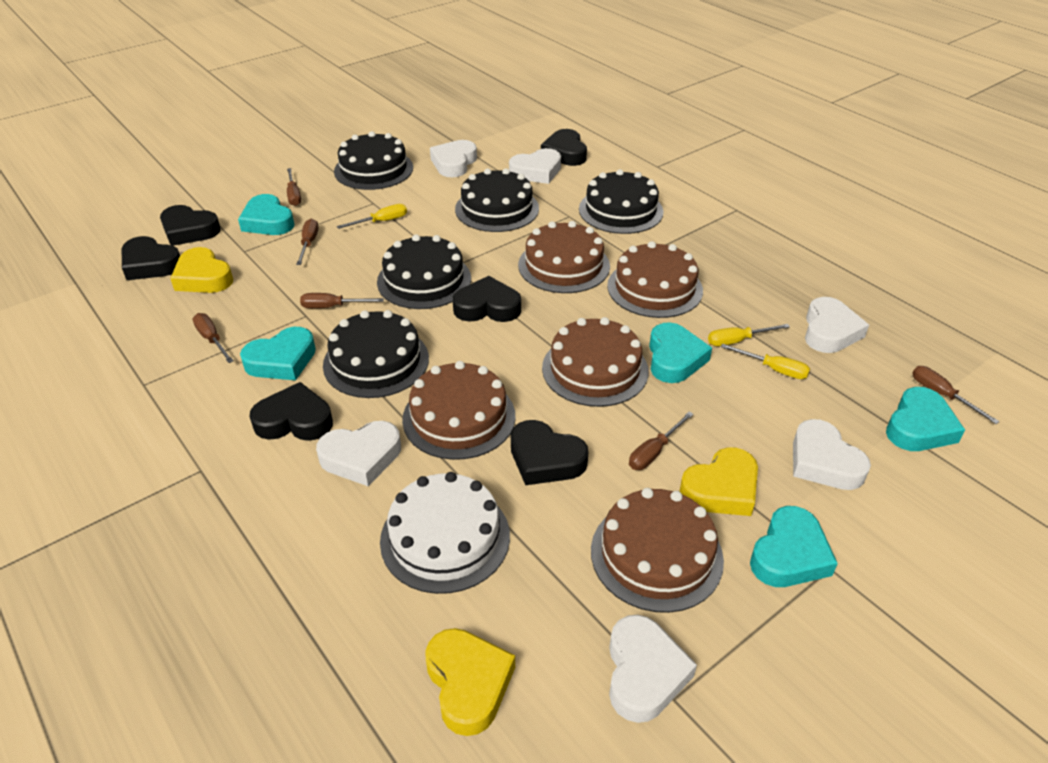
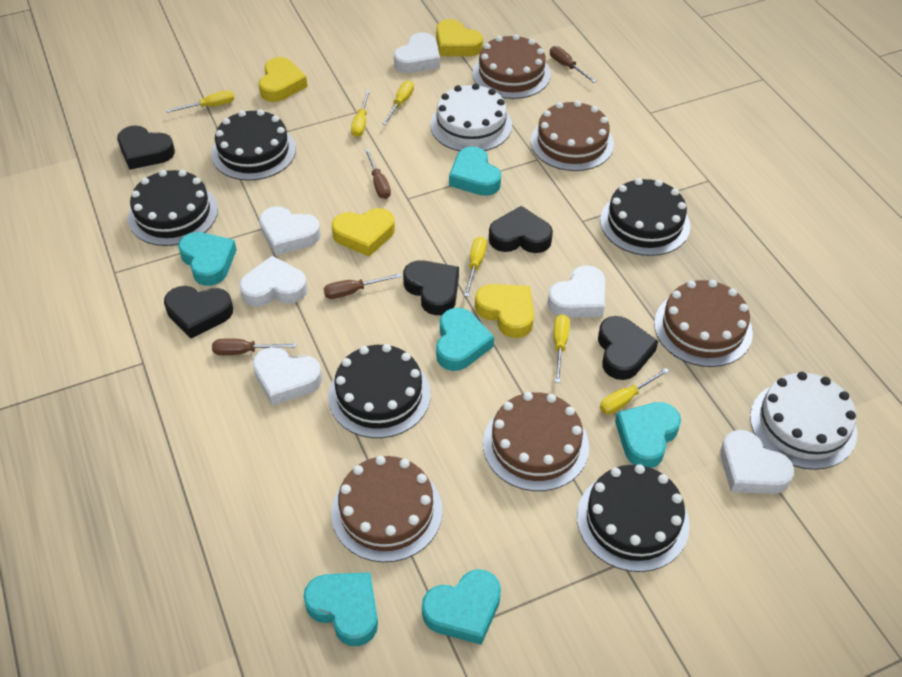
black heart: 6 -> 5
brown screwdriver: 6 -> 4
turquoise heart: 5 -> 6
white cake: 1 -> 2
yellow heart: 3 -> 4
yellow screwdriver: 3 -> 6

